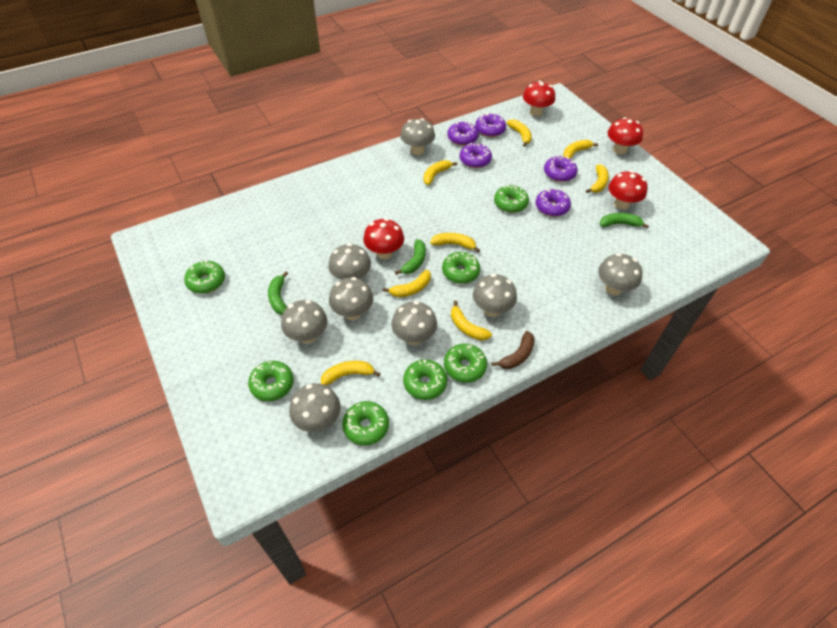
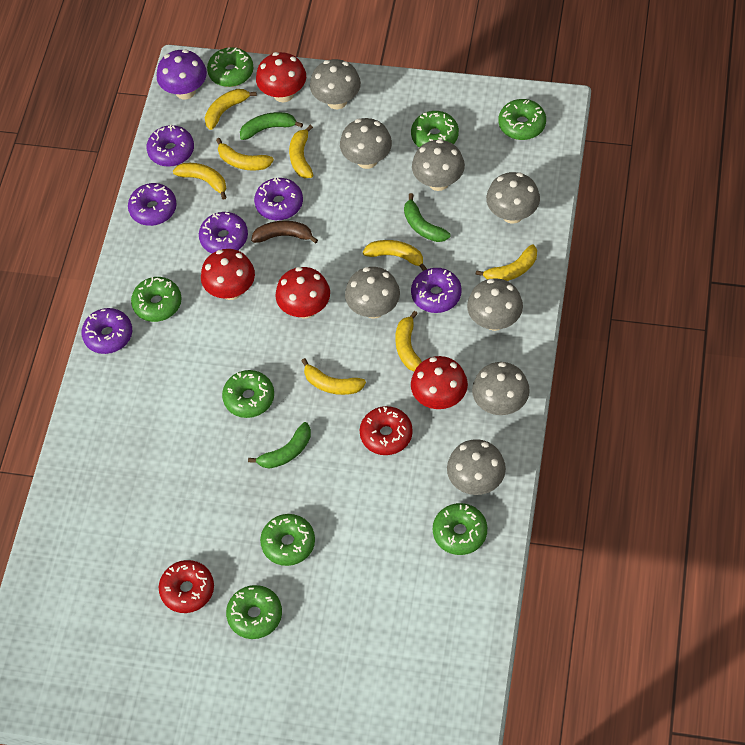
green donut: 7 -> 8
purple donut: 5 -> 6
purple mushroom: 0 -> 1
red donut: 0 -> 2

